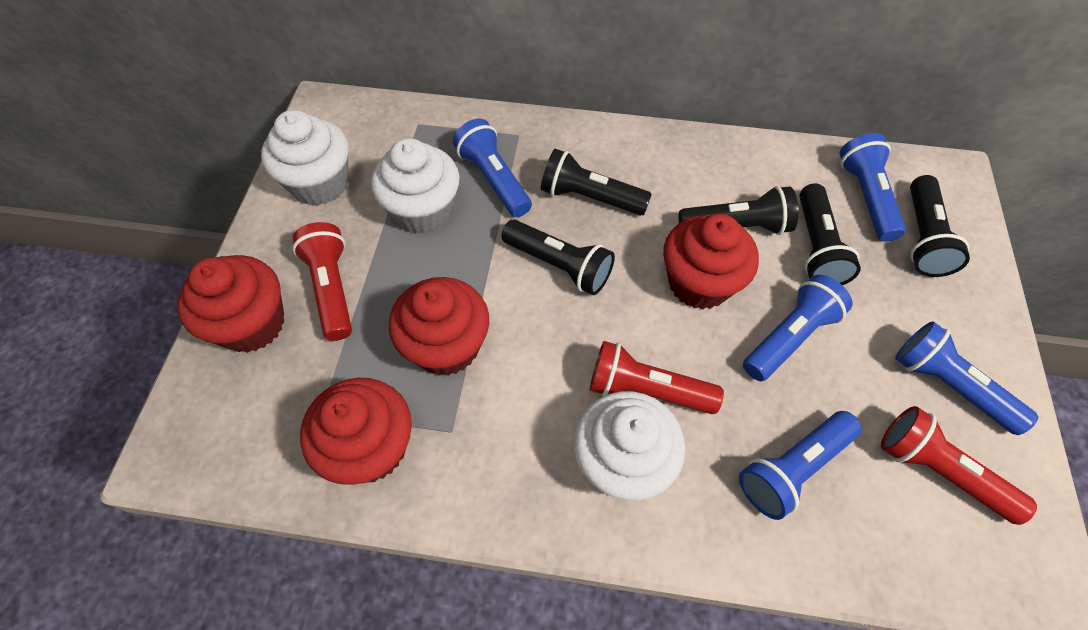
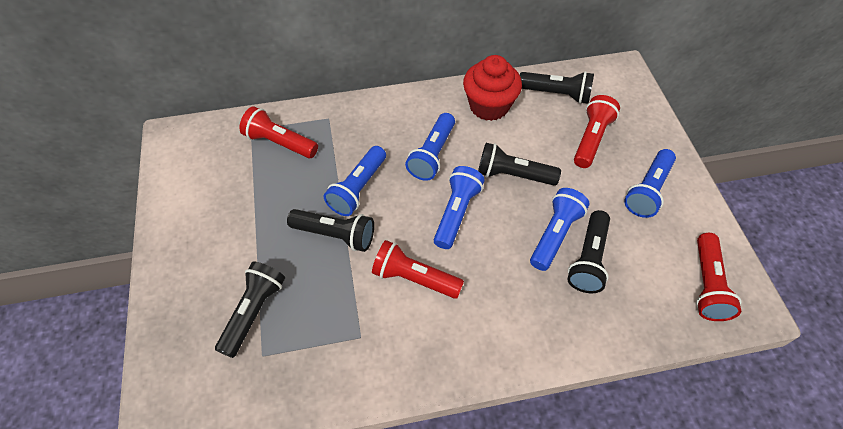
red cupcake: 4 -> 1
red flashlight: 3 -> 4
white cupcake: 3 -> 0

